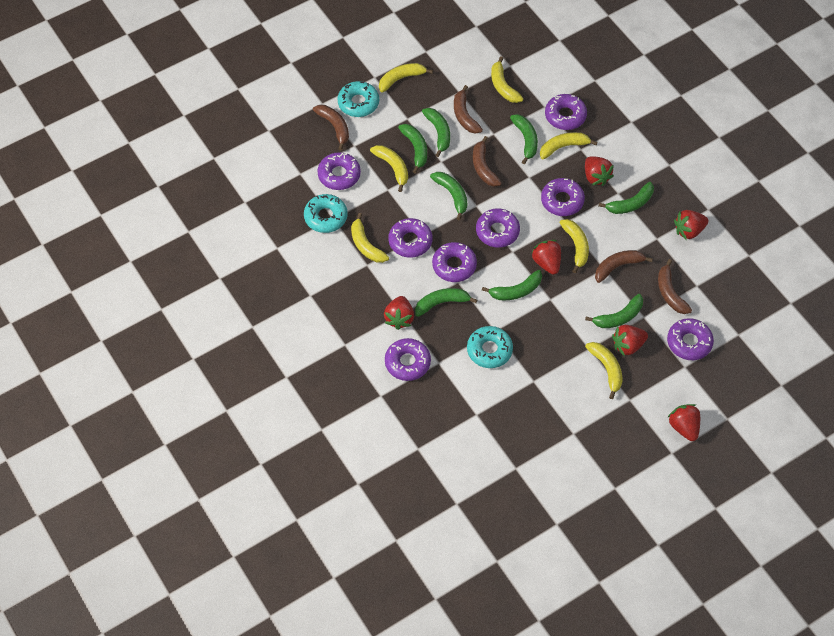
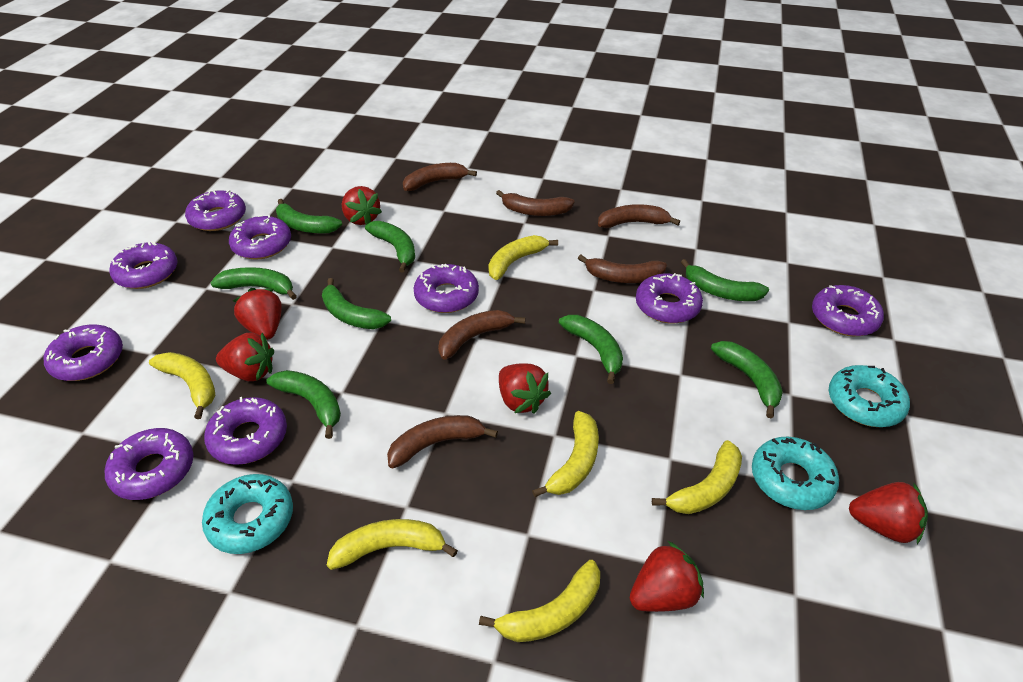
brown banana: 5 -> 6
purple donut: 8 -> 9
yellow banana: 7 -> 6

